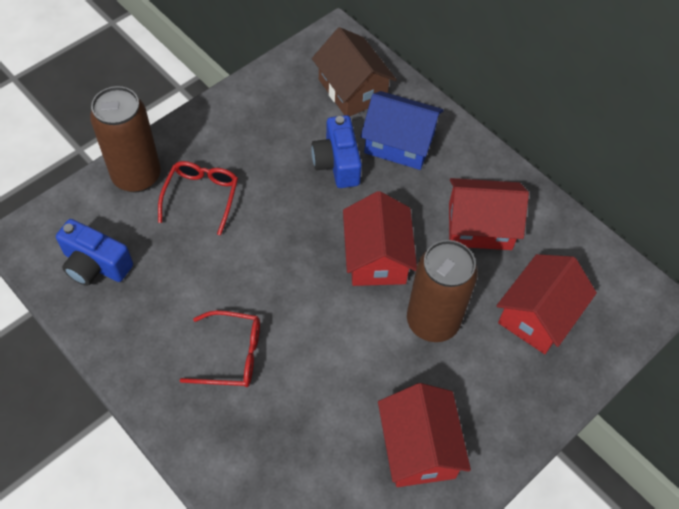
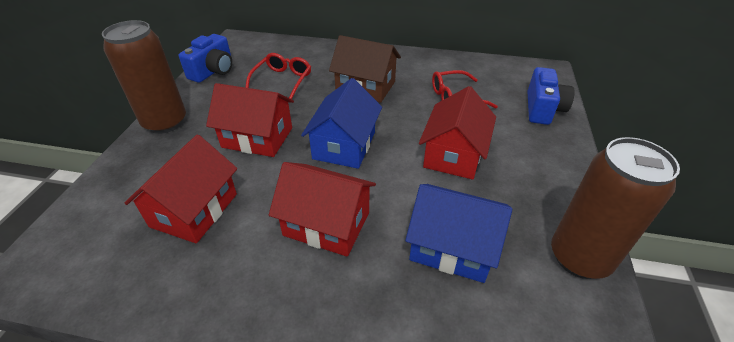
blue house: 1 -> 2

